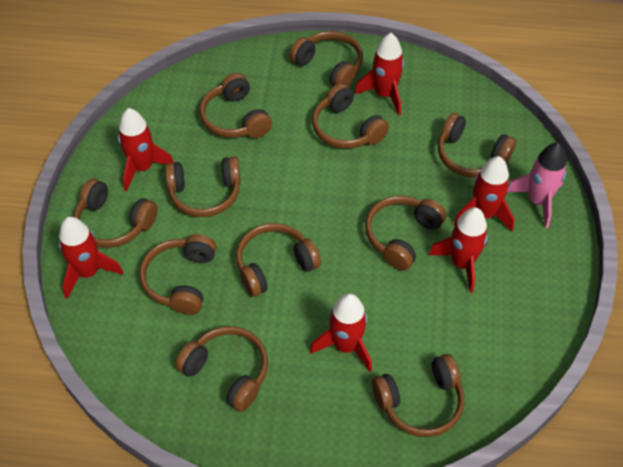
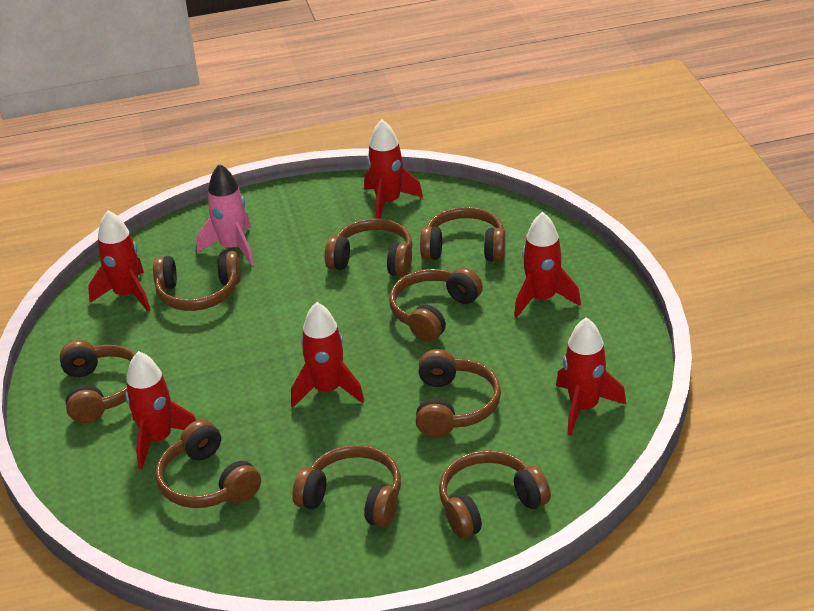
brown headphones: 11 -> 9

